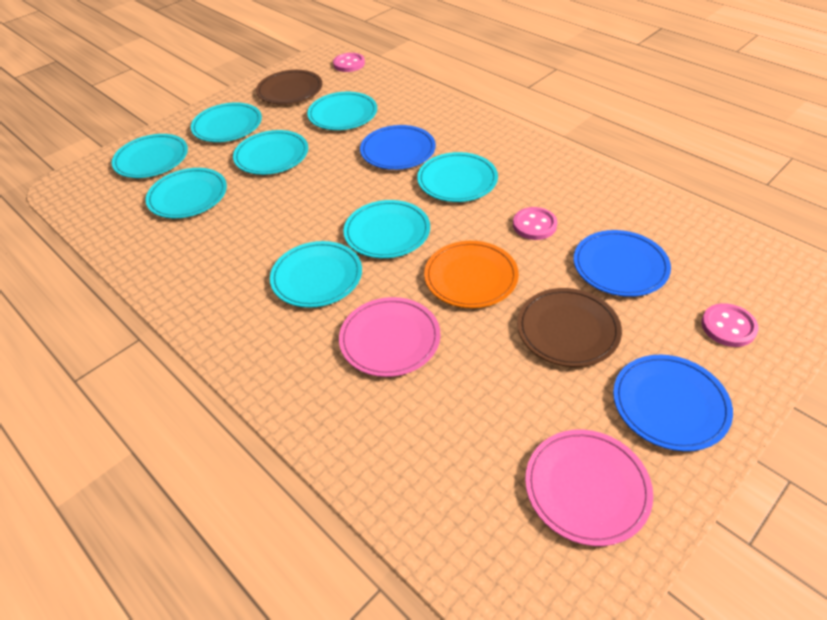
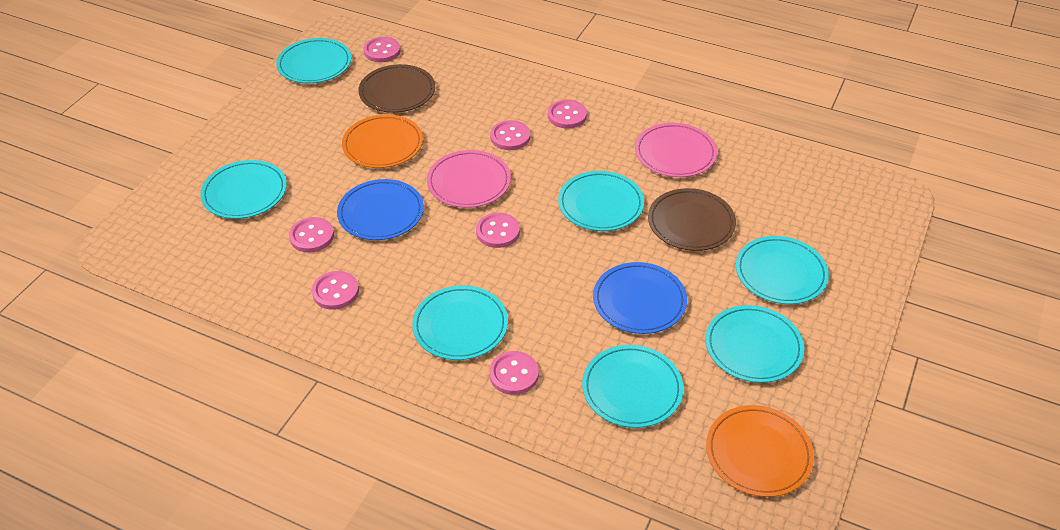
blue plate: 3 -> 2
orange plate: 1 -> 2
pink button: 3 -> 7
turquoise plate: 8 -> 7

